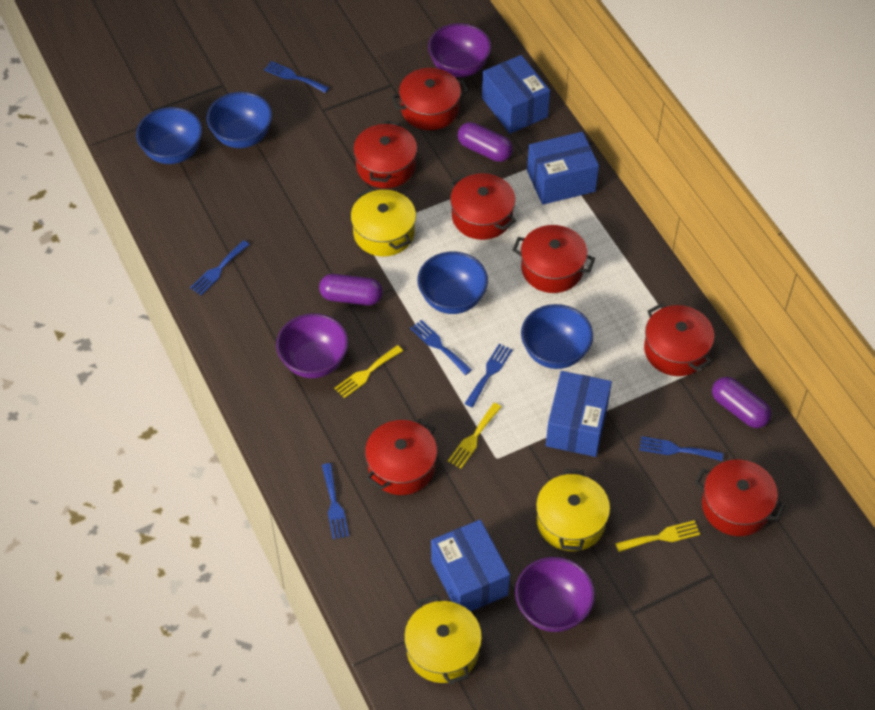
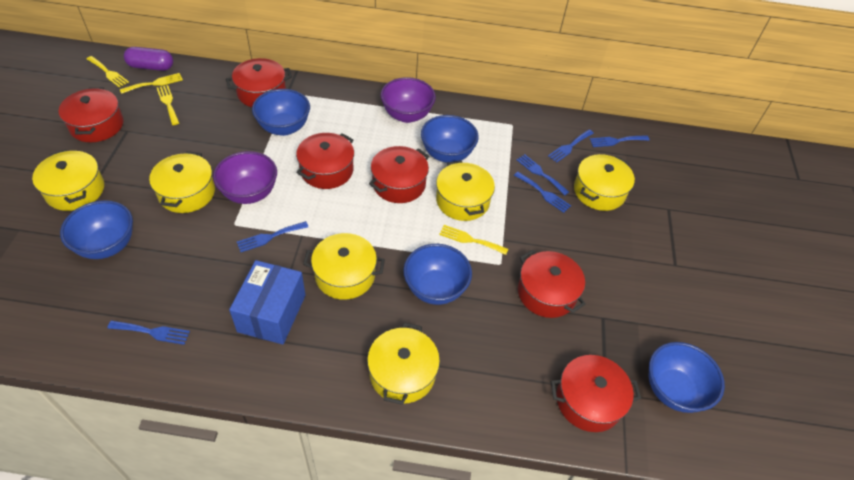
blue bowl: 4 -> 5
blue box: 4 -> 1
purple bowl: 3 -> 2
purple capsule: 3 -> 1
red pot: 7 -> 6
yellow fork: 3 -> 4
yellow pot: 3 -> 6

